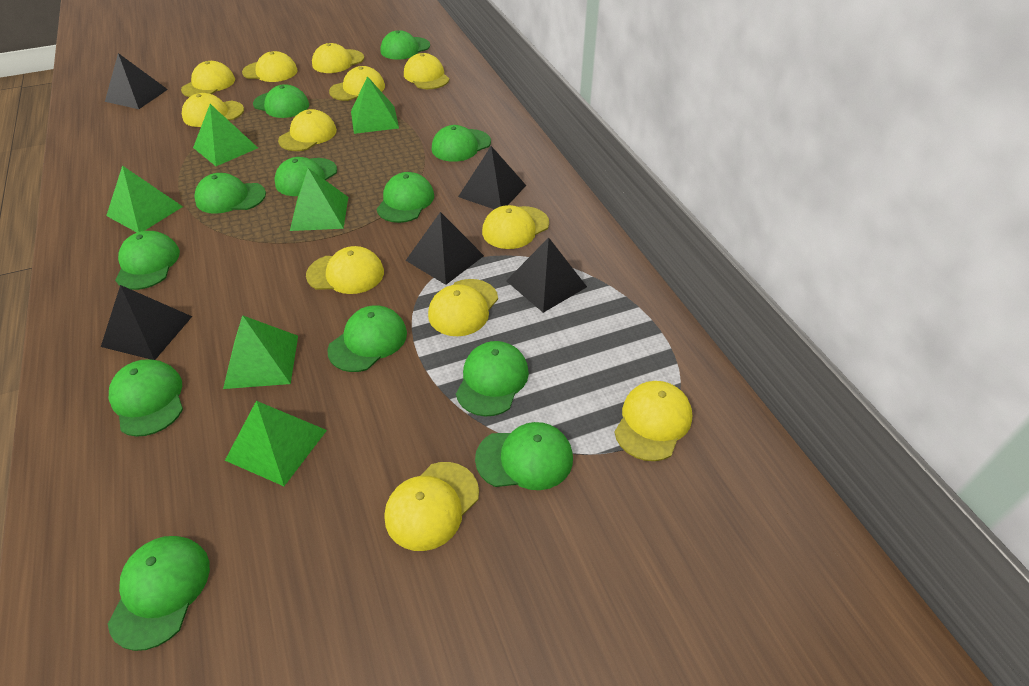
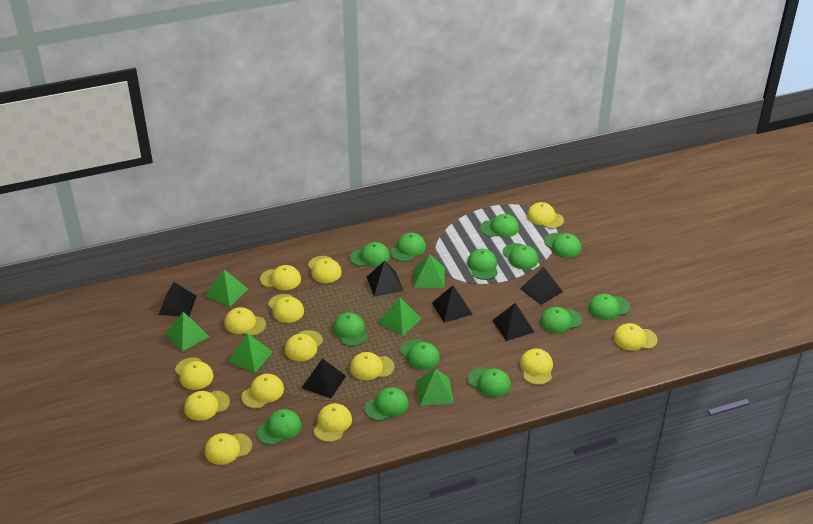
black pyramid: 5 -> 6
green cap: 12 -> 13
yellow cap: 12 -> 14

